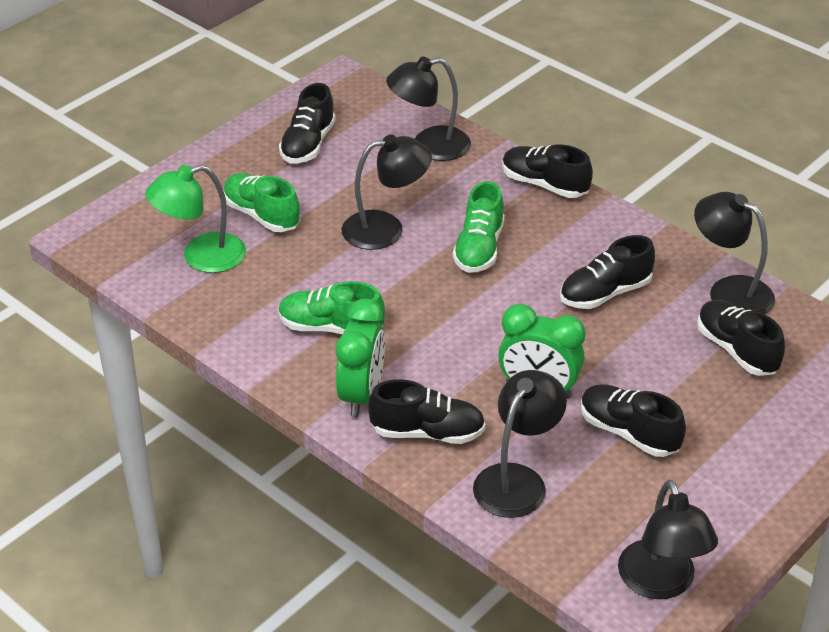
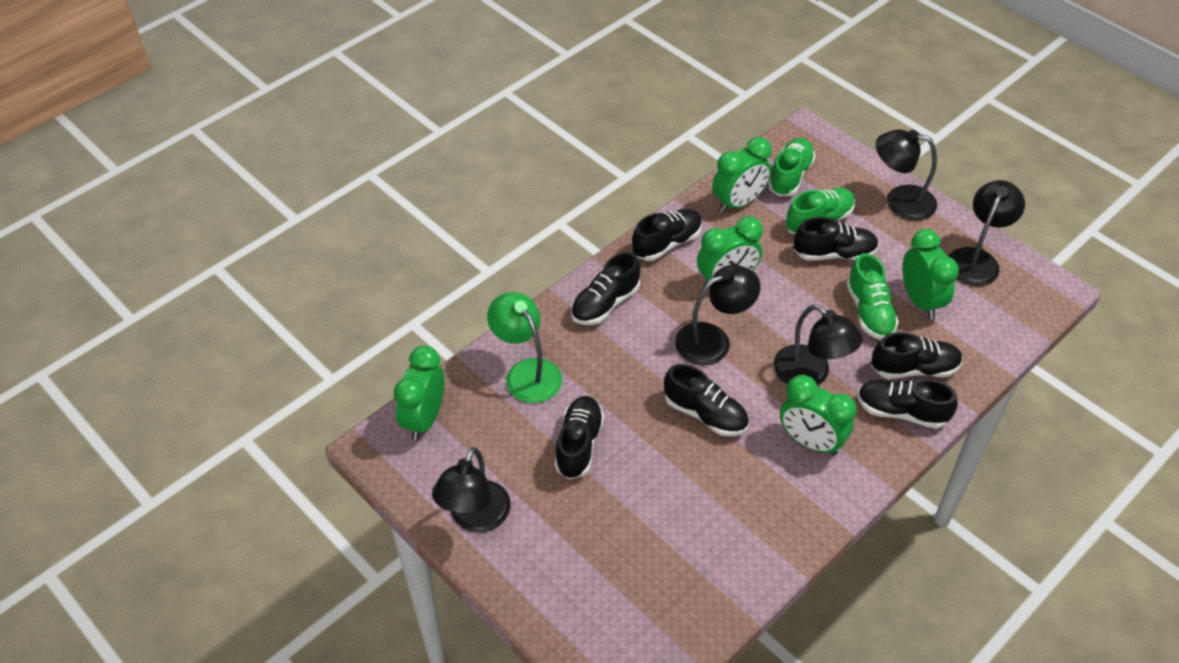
black shoe: 6 -> 7
green clock: 2 -> 5

